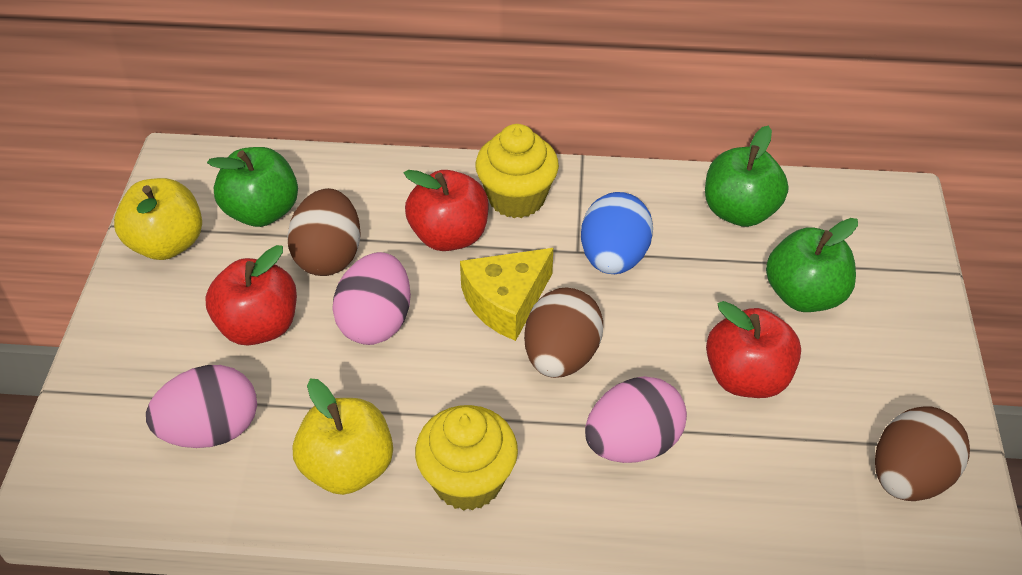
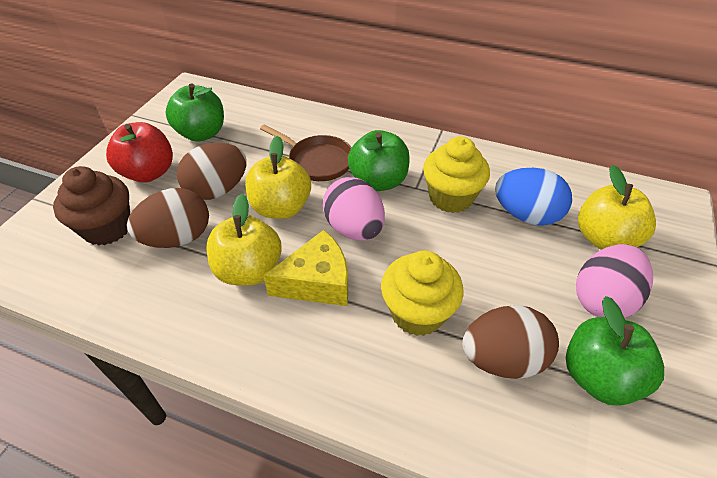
brown cupcake: 0 -> 1
brown pan: 0 -> 1
pink egg: 3 -> 2
red apple: 3 -> 1
yellow apple: 2 -> 3

